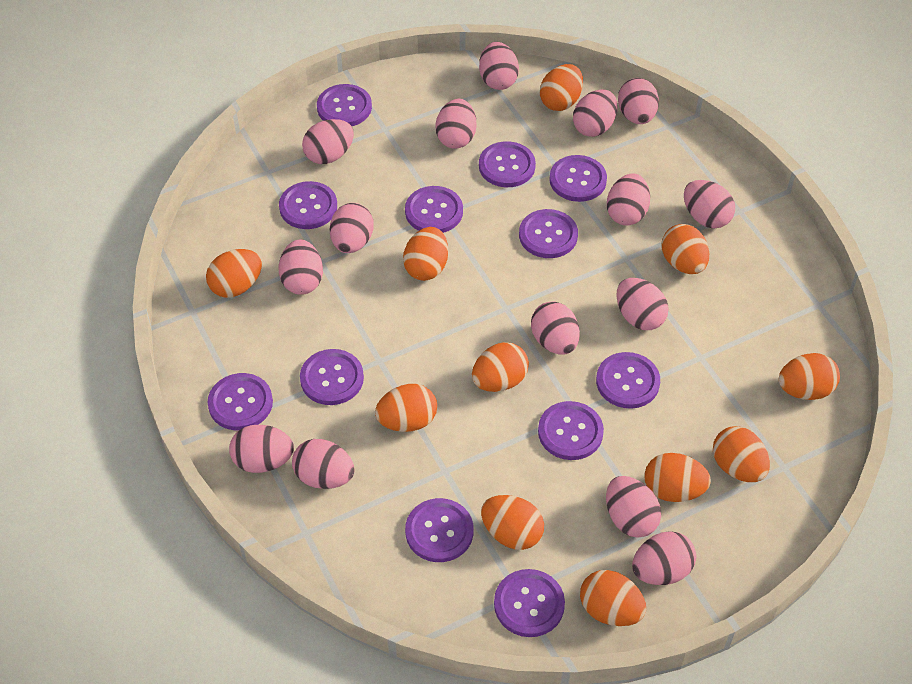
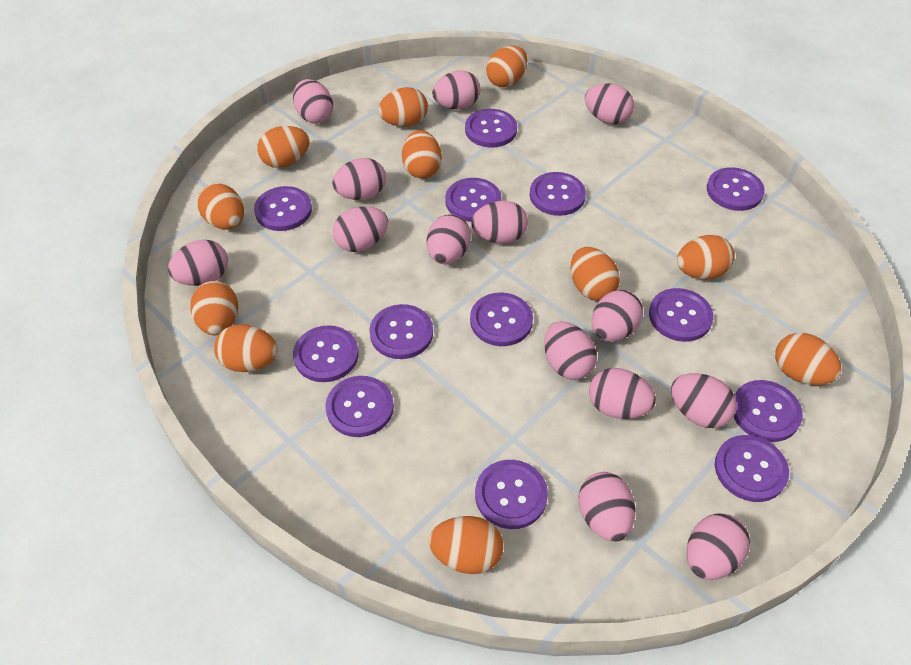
pink egg: 15 -> 14
purple button: 12 -> 13

